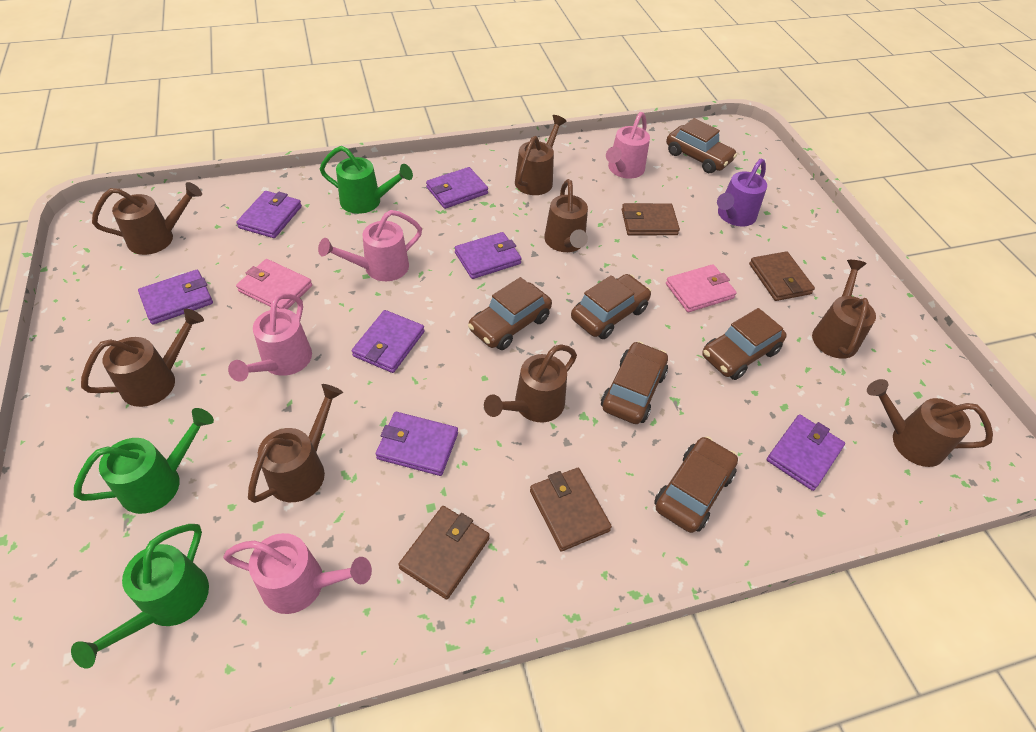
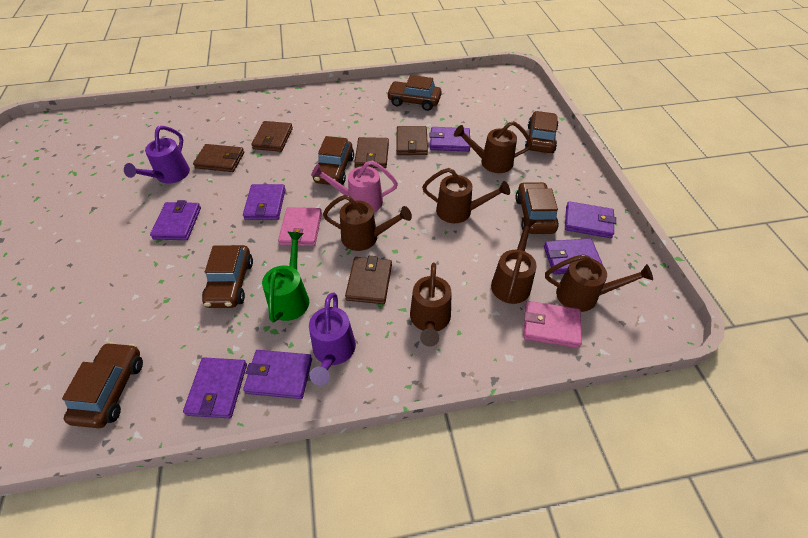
brown wallet: 4 -> 5
brown watering can: 8 -> 6
green watering can: 3 -> 1
pink watering can: 4 -> 1
purple watering can: 1 -> 2

